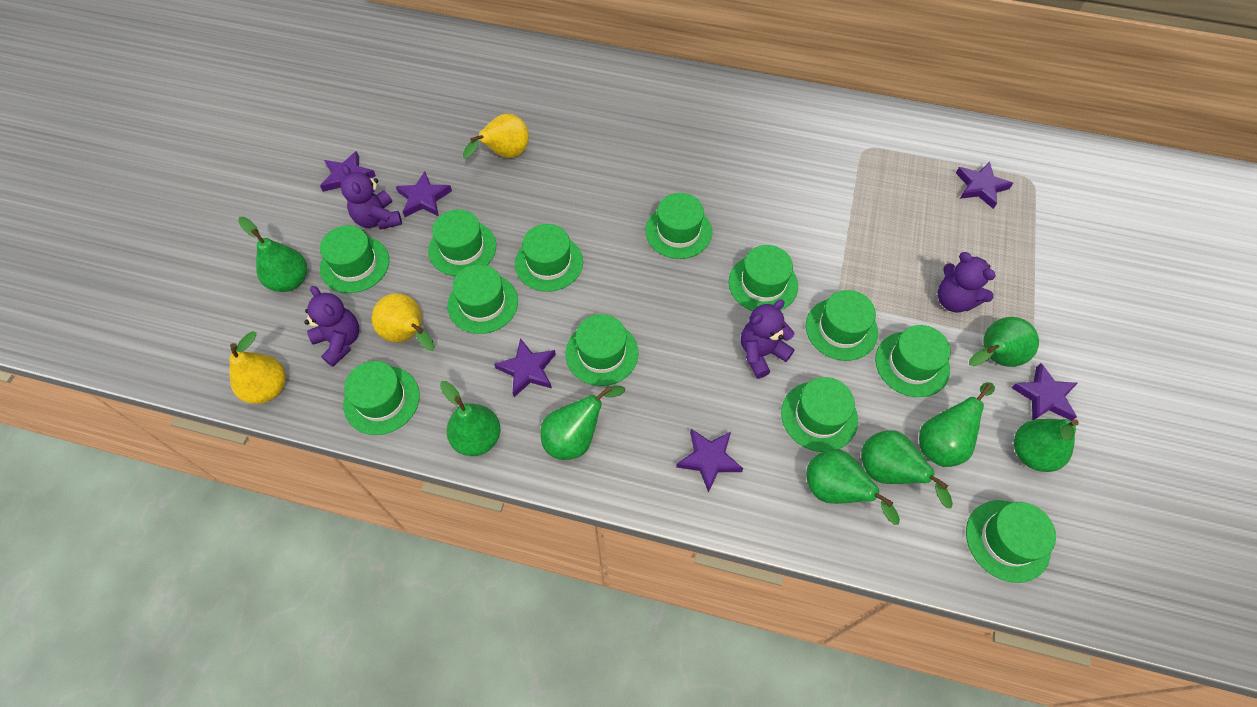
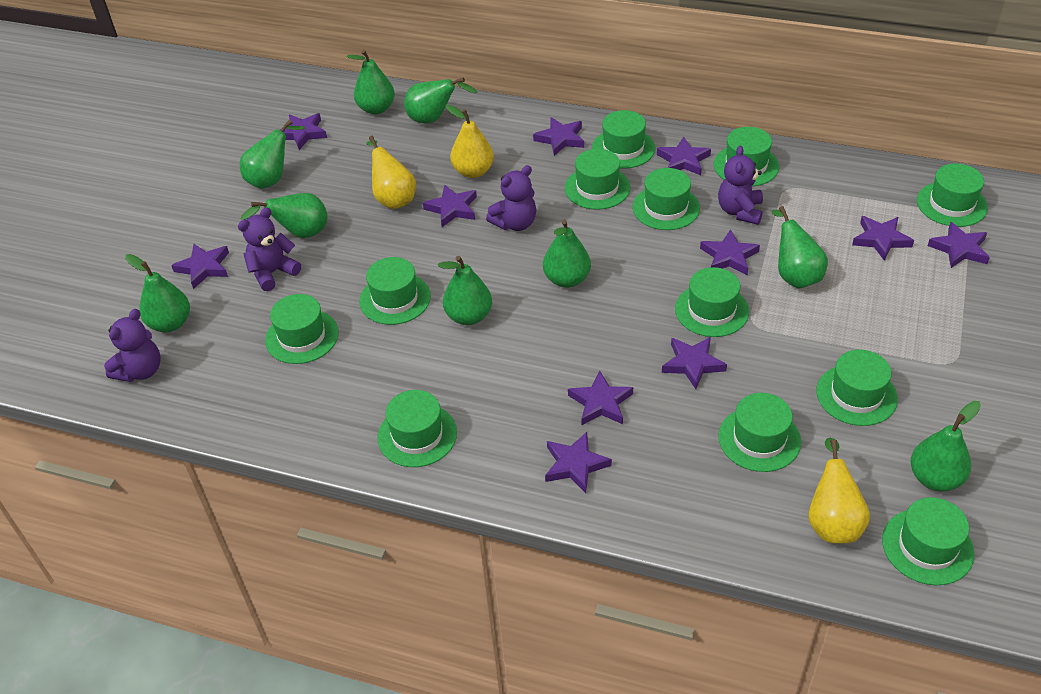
green pear: 8 -> 9
purple star: 6 -> 11

